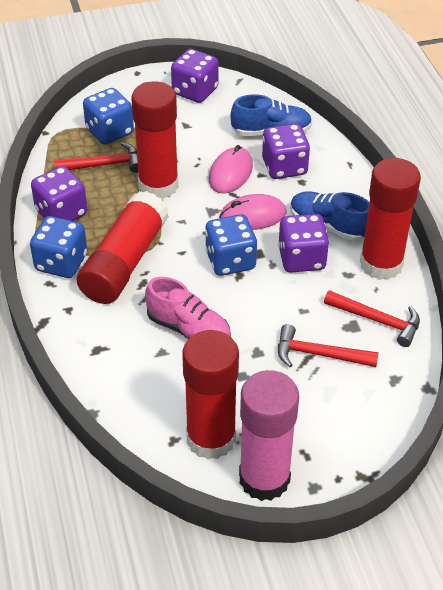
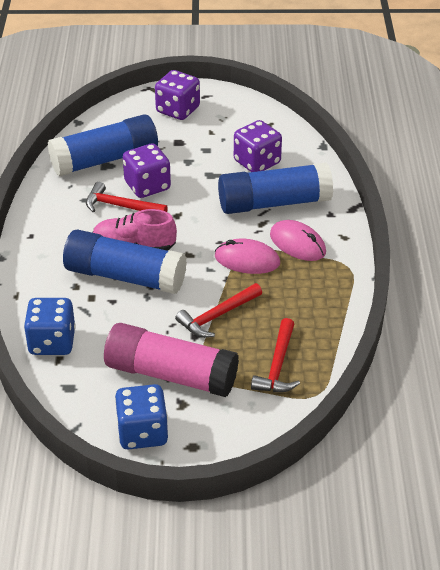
blue dice: 3 -> 2
blue glue stick: 0 -> 3
blue shoe: 2 -> 0
purple dice: 4 -> 3
red glue stick: 4 -> 0

